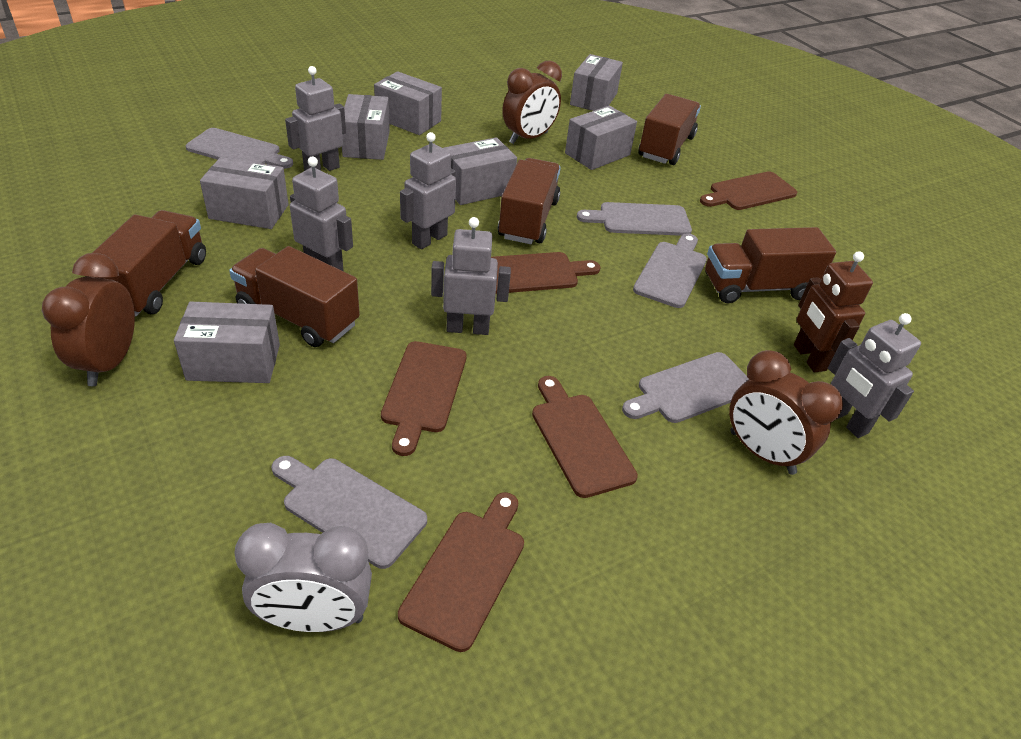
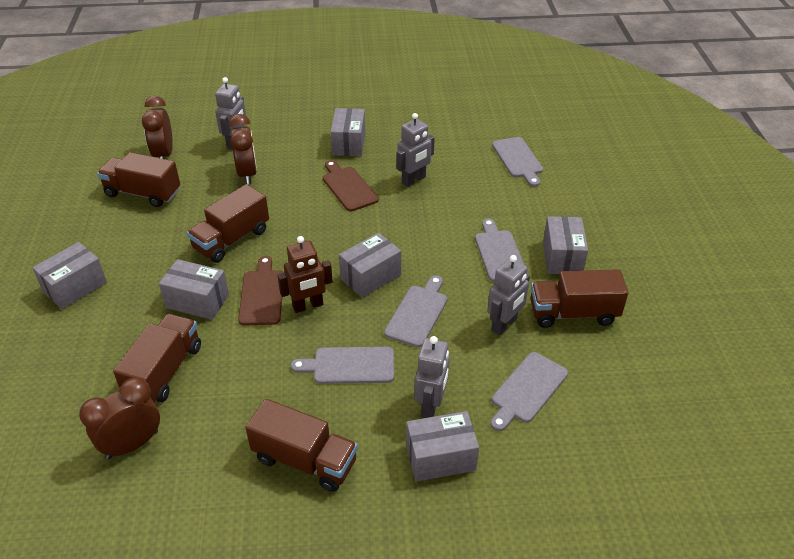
brown cutting board: 5 -> 2
grey box: 7 -> 6
grey clock: 1 -> 0
grey robot: 5 -> 4

